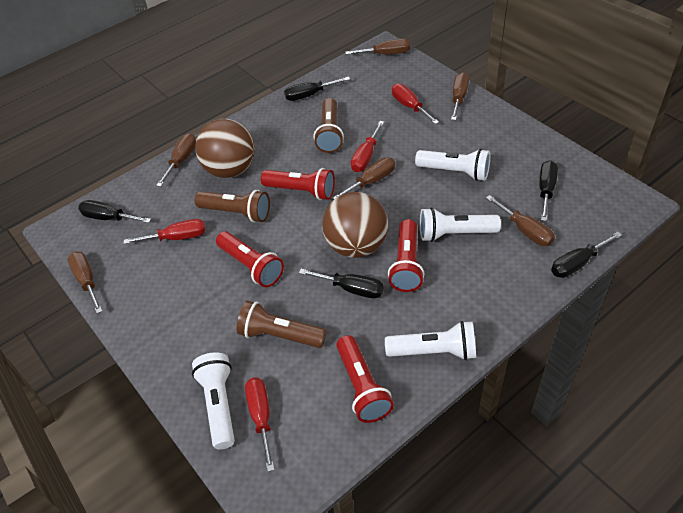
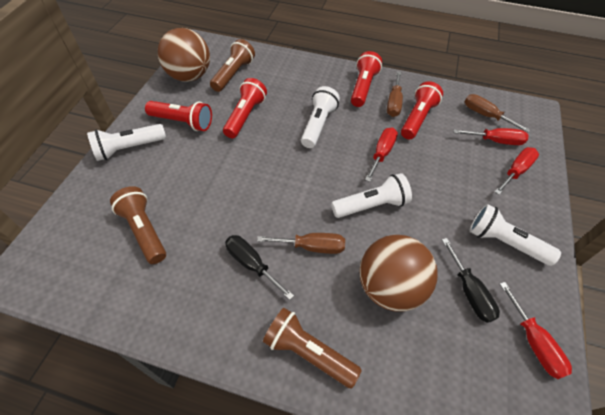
black screwdriver: 5 -> 2
brown screwdriver: 6 -> 3

